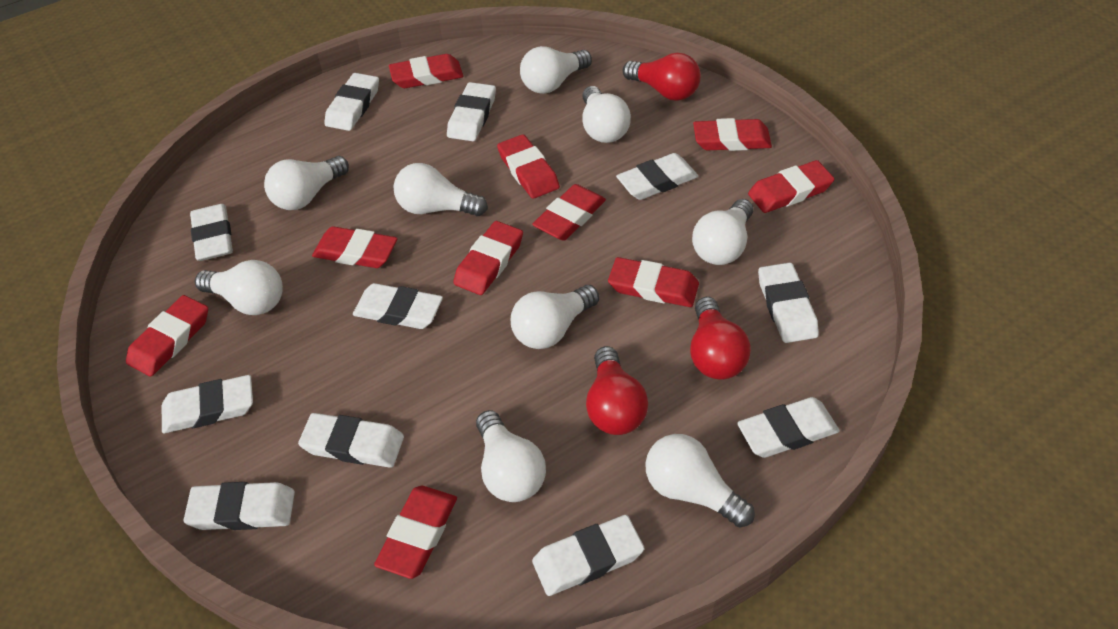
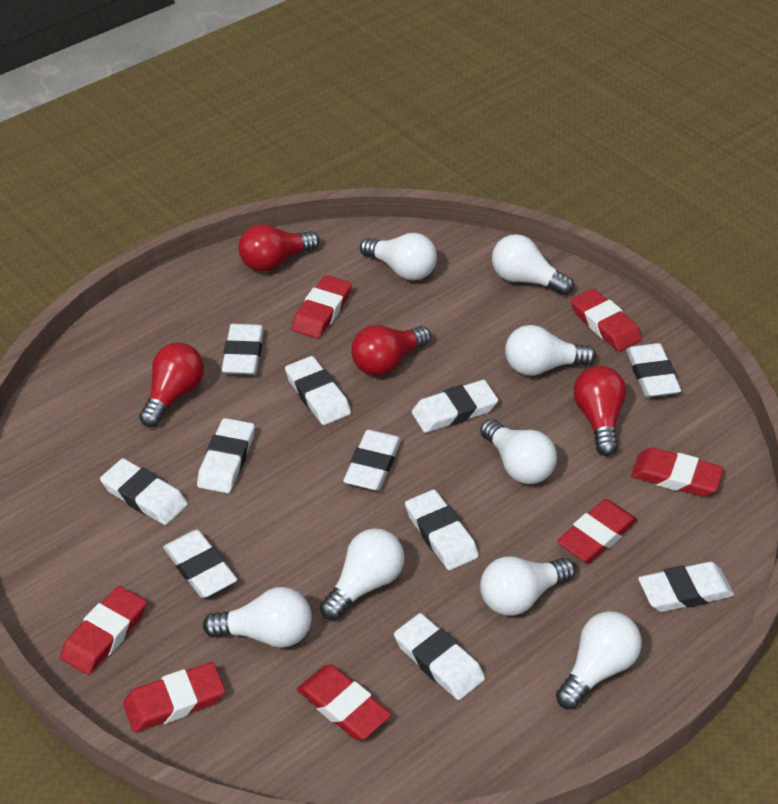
red eraser: 10 -> 7
red light bulb: 3 -> 4
white light bulb: 9 -> 8

